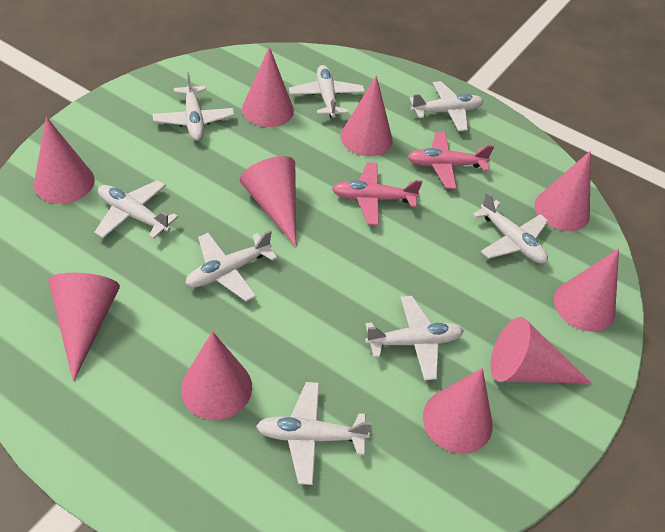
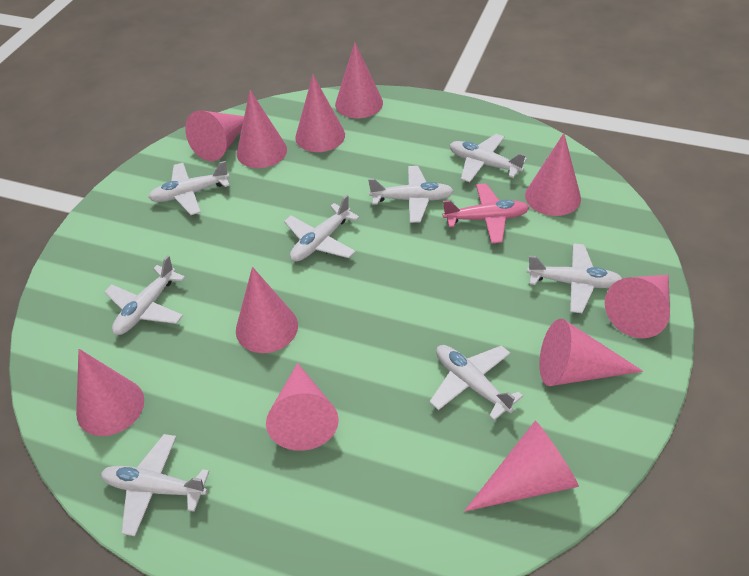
pink cone: 10 -> 11
pink plane: 2 -> 1

